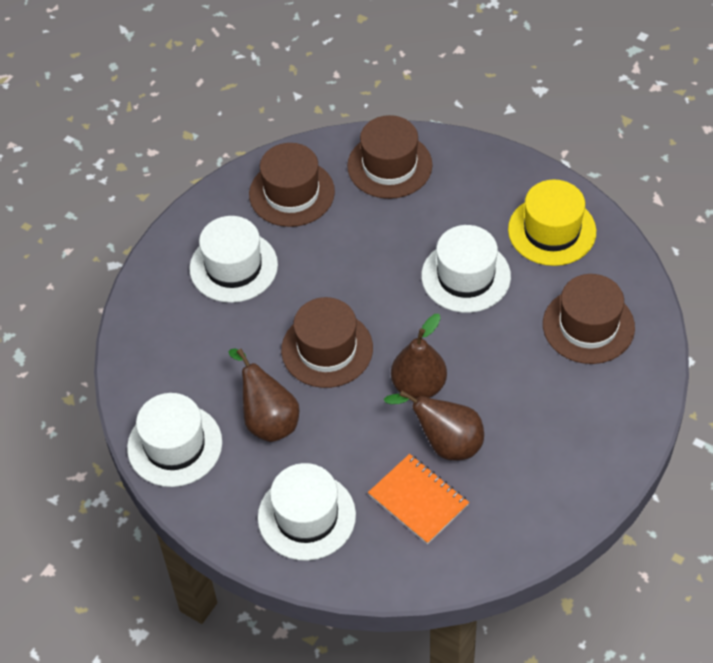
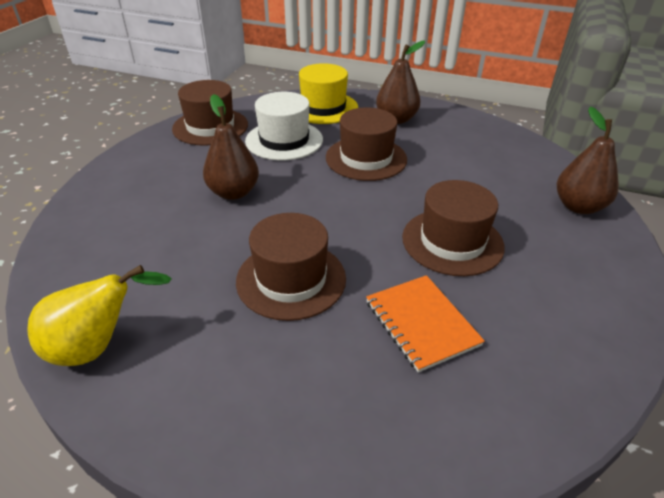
white hat: 4 -> 1
yellow pear: 0 -> 1

